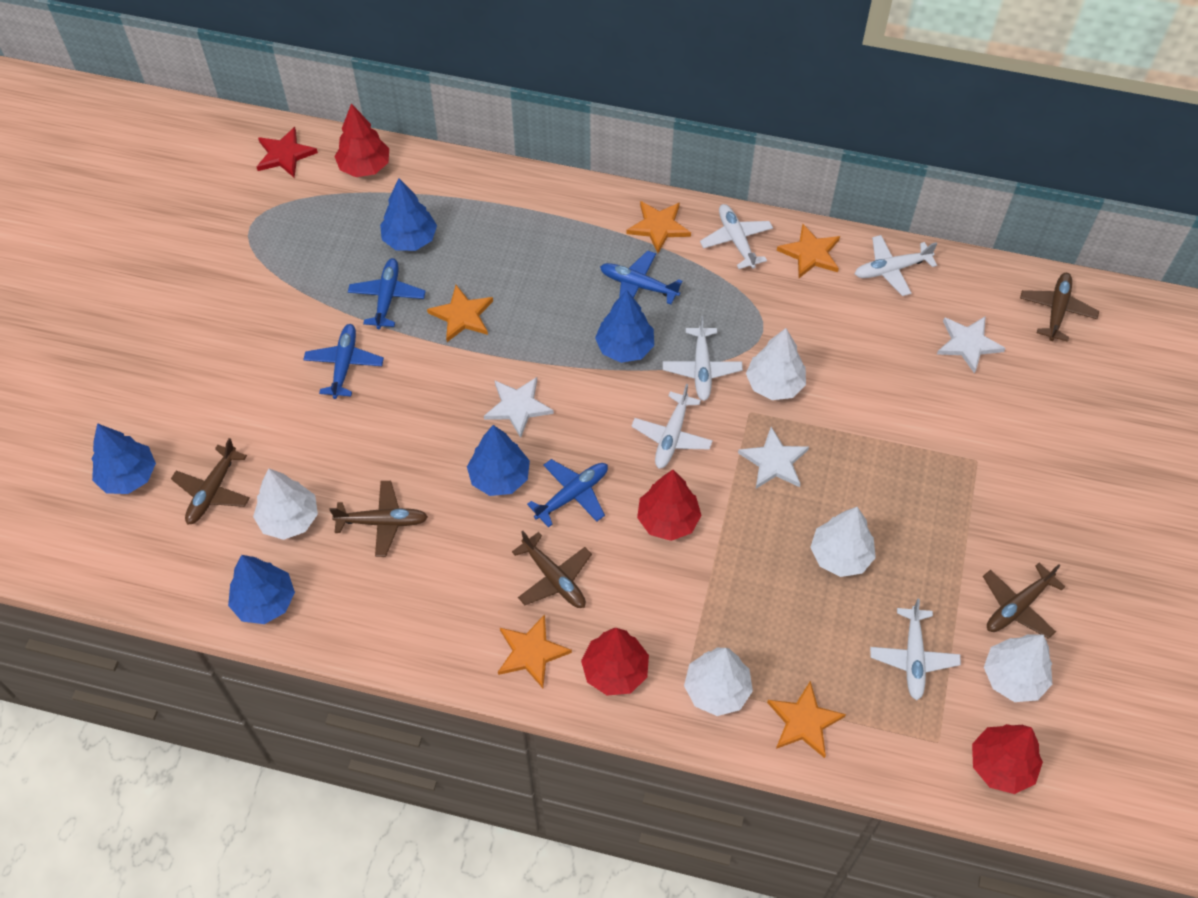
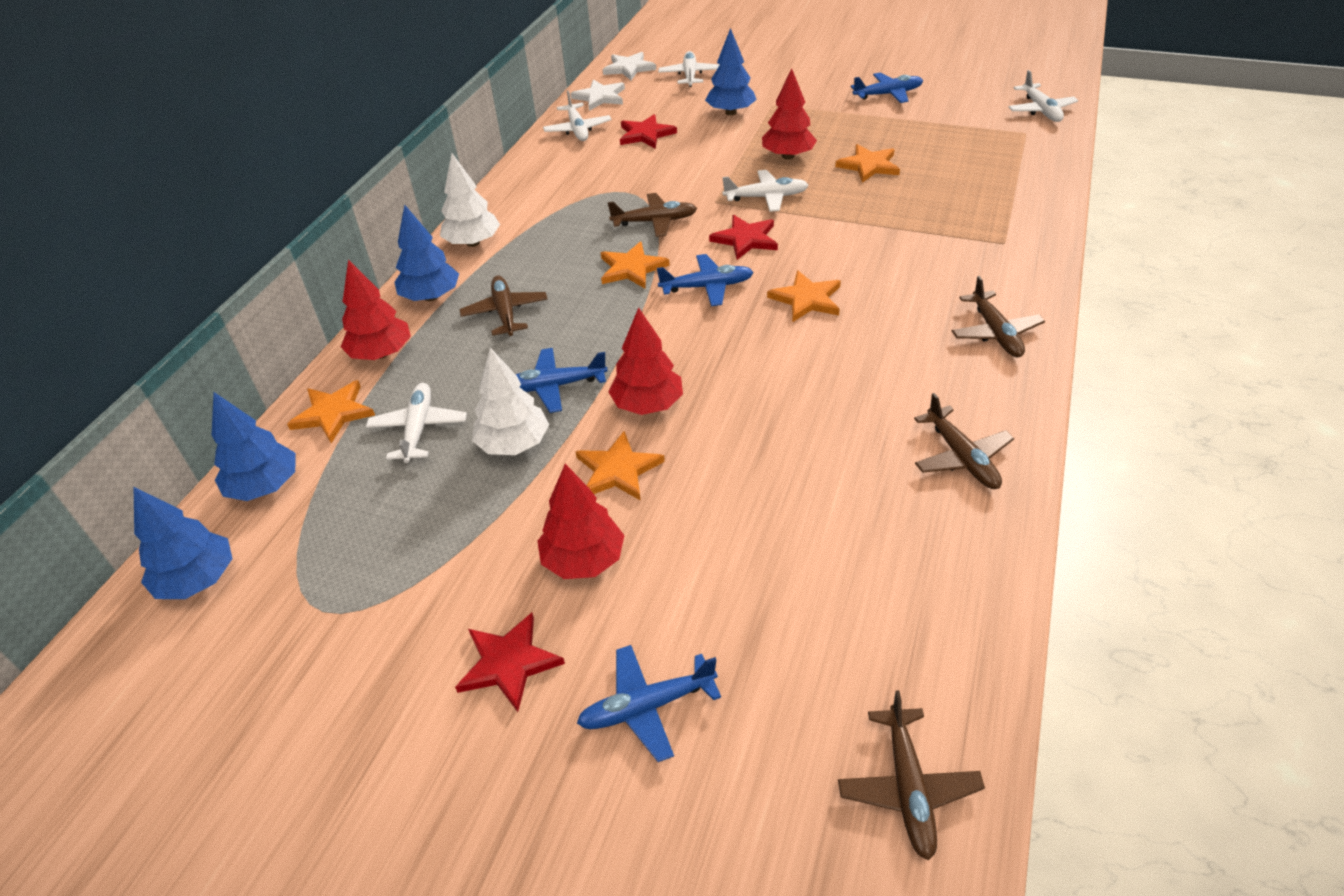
blue tree: 5 -> 4
red star: 1 -> 3
white star: 3 -> 2
white tree: 5 -> 2

